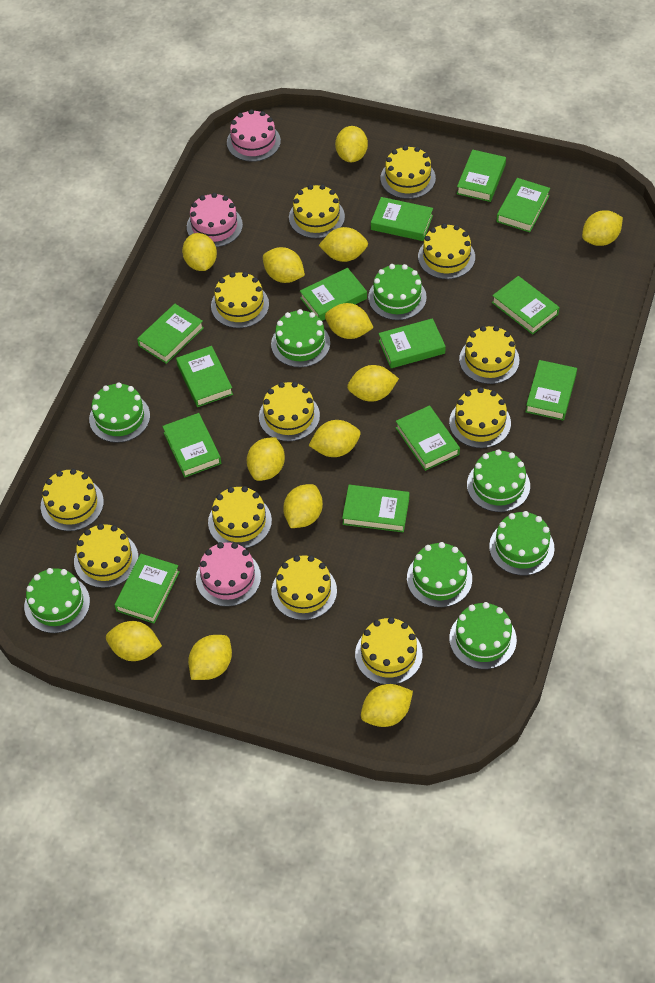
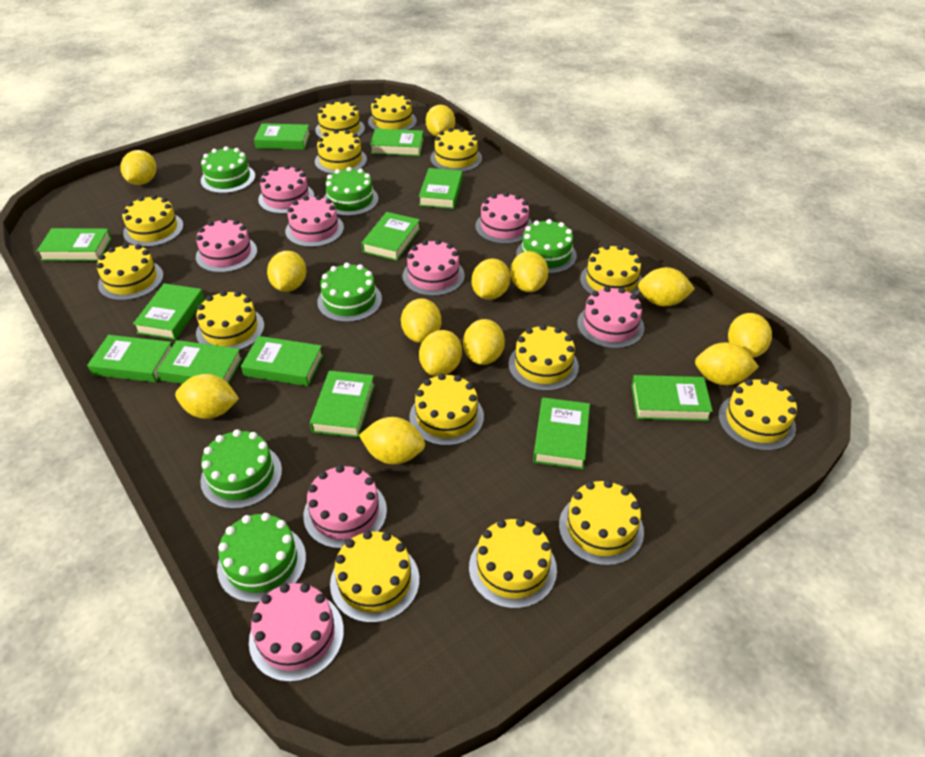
green book: 13 -> 12
green cake: 8 -> 6
pink cake: 3 -> 8
yellow cake: 12 -> 14

